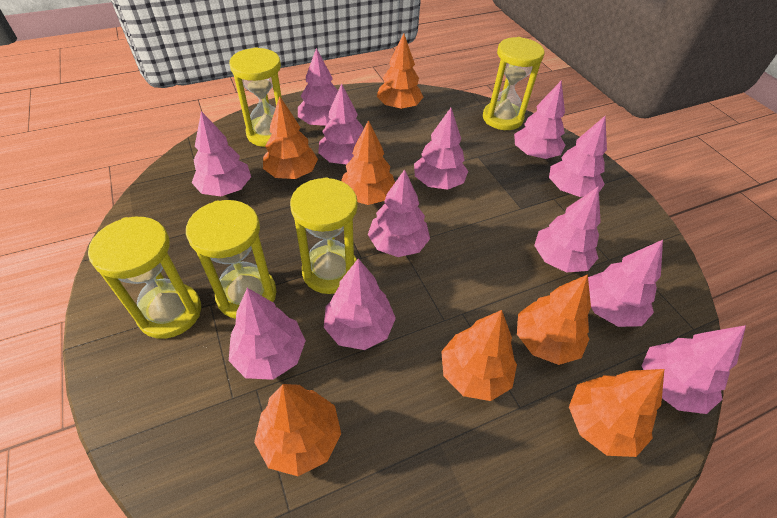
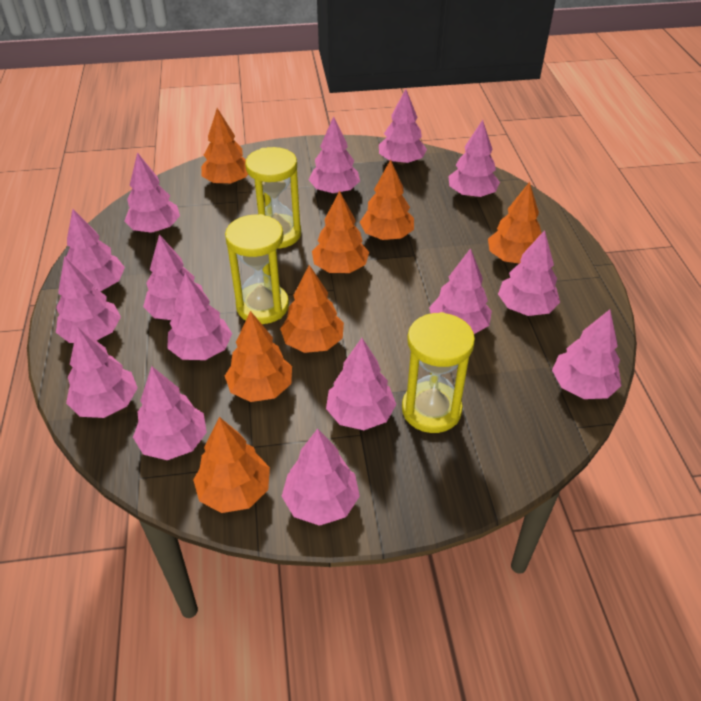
pink tree: 12 -> 15
yellow hourglass: 5 -> 3

